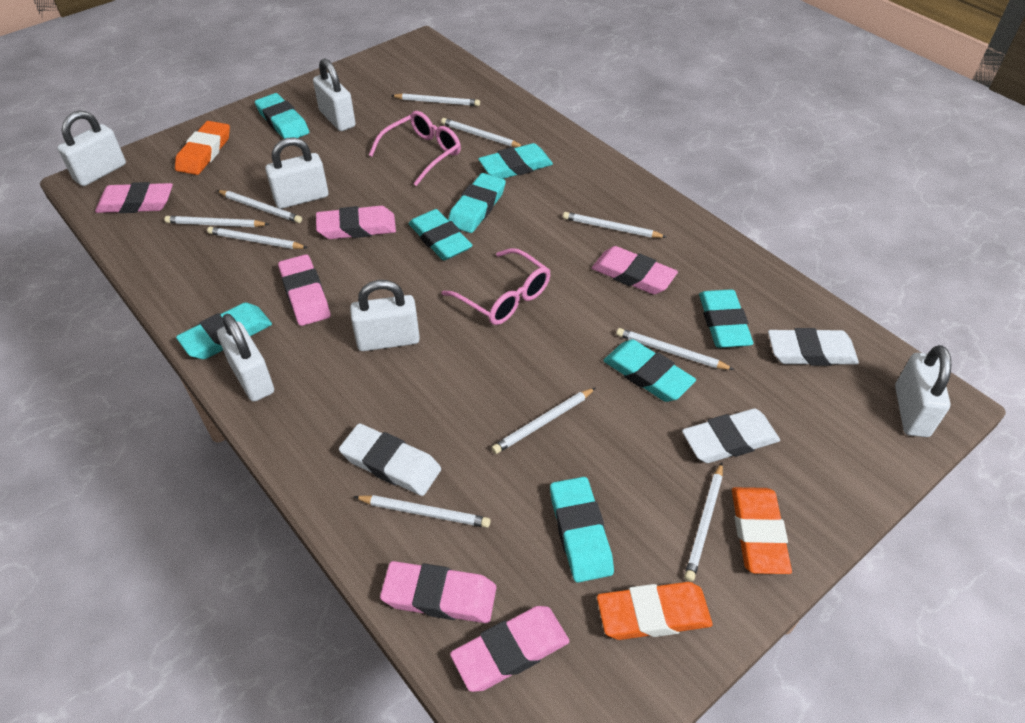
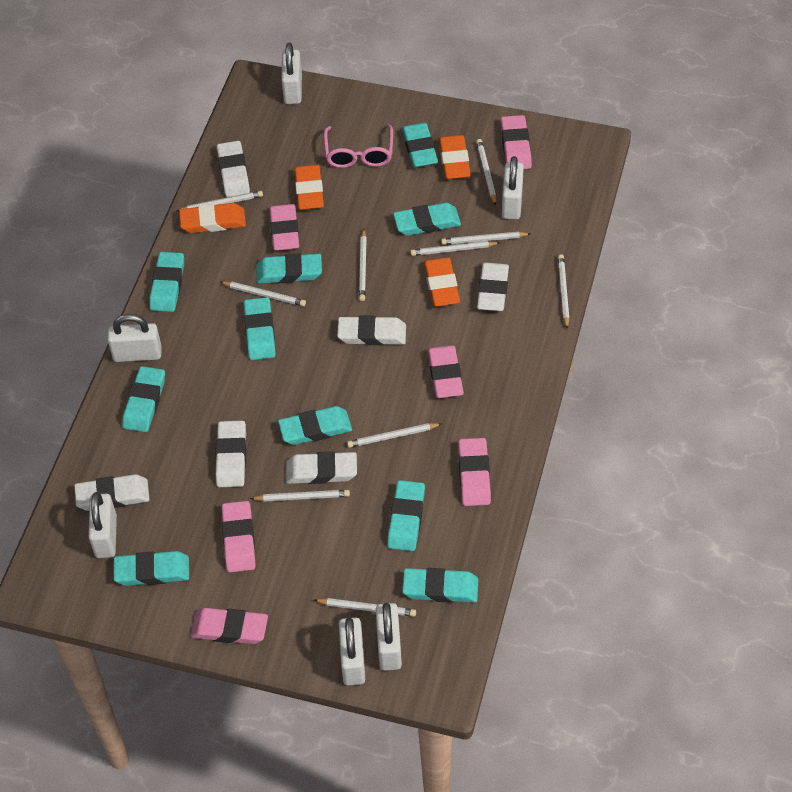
orange eraser: 3 -> 4
pink glasses: 2 -> 1
turquoise eraser: 8 -> 10
white eraser: 3 -> 6

